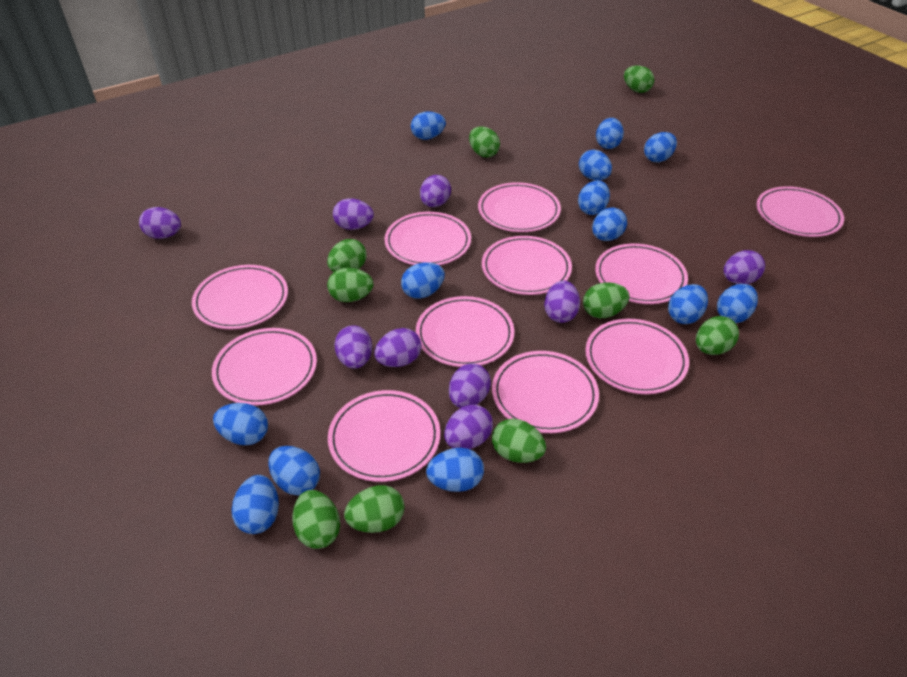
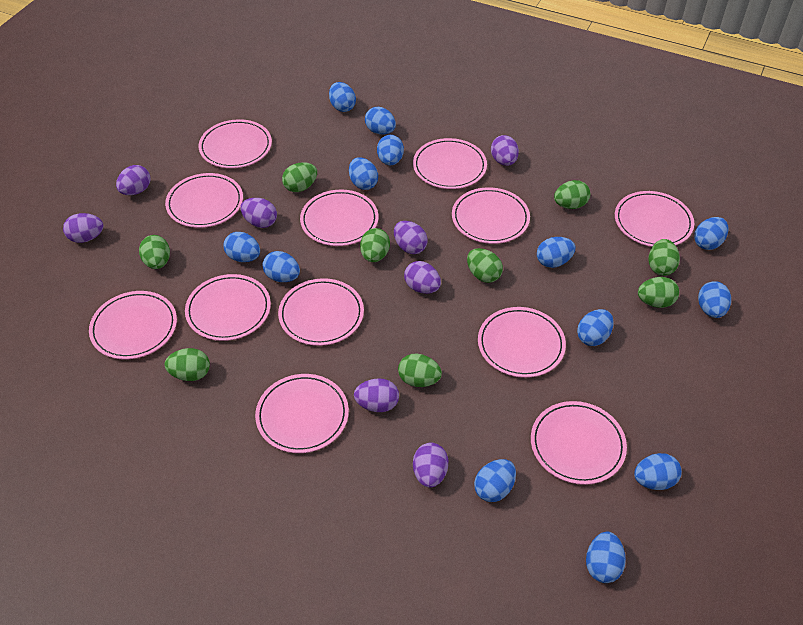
pink plate: 11 -> 12
purple egg: 9 -> 8

